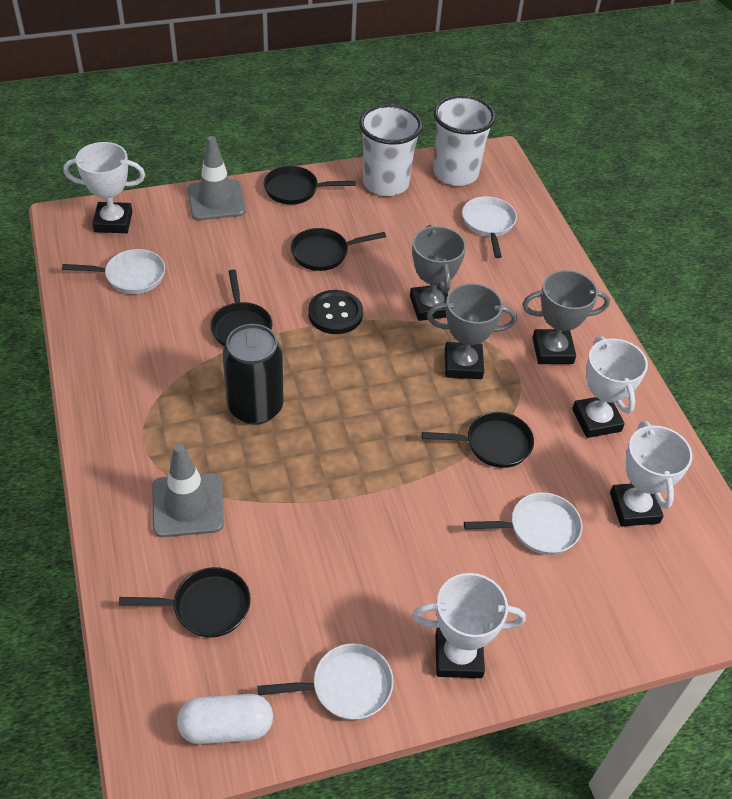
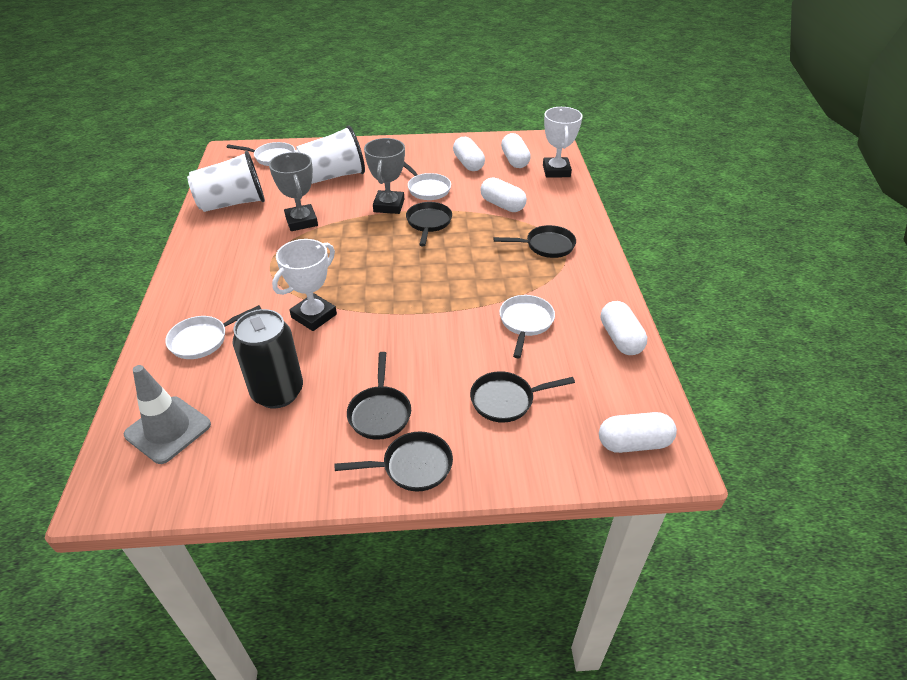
black button: 1 -> 0
grey traffic cone: 2 -> 1
grey trophy: 3 -> 2
white capsule: 1 -> 5
white trophy: 4 -> 2

